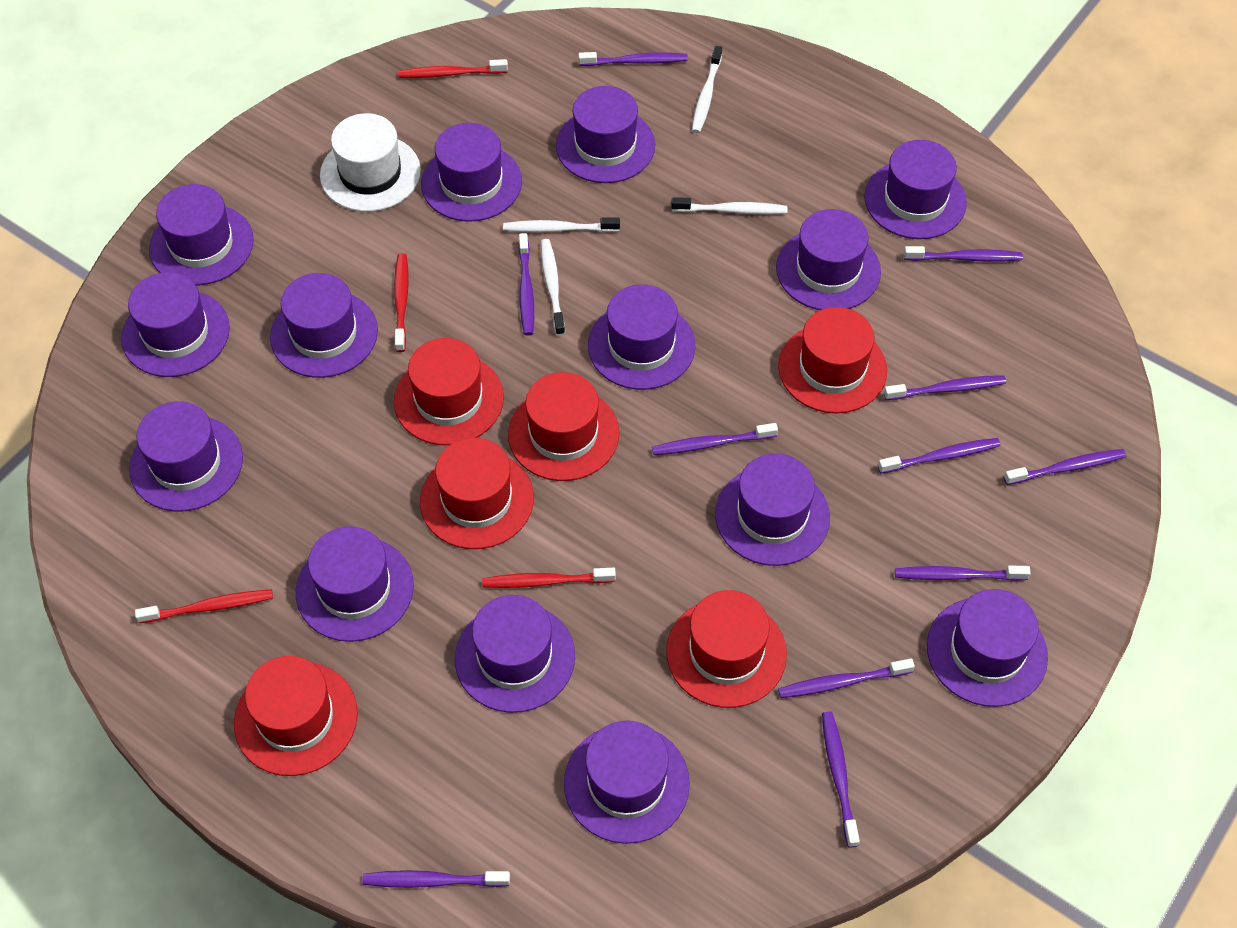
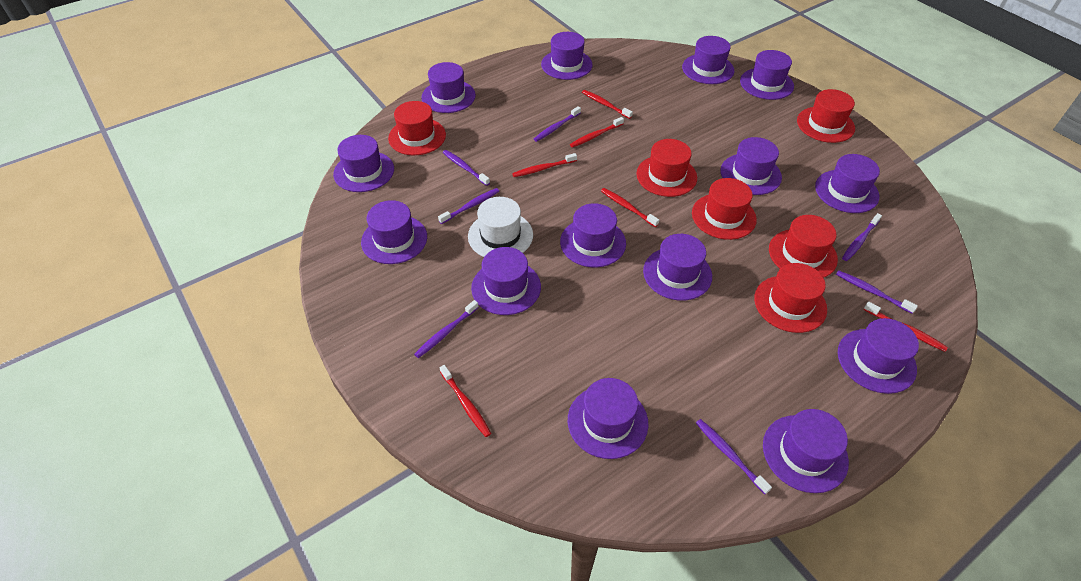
purple toothbrush: 11 -> 7
red toothbrush: 4 -> 6
white toothbrush: 4 -> 0

